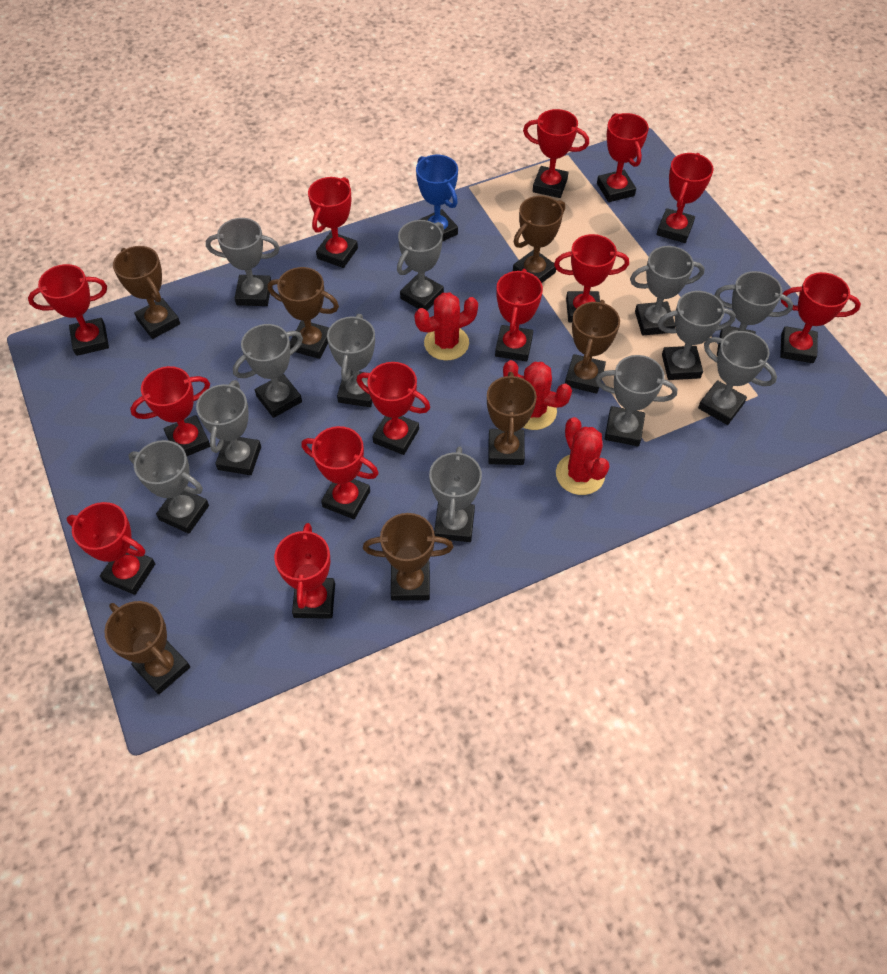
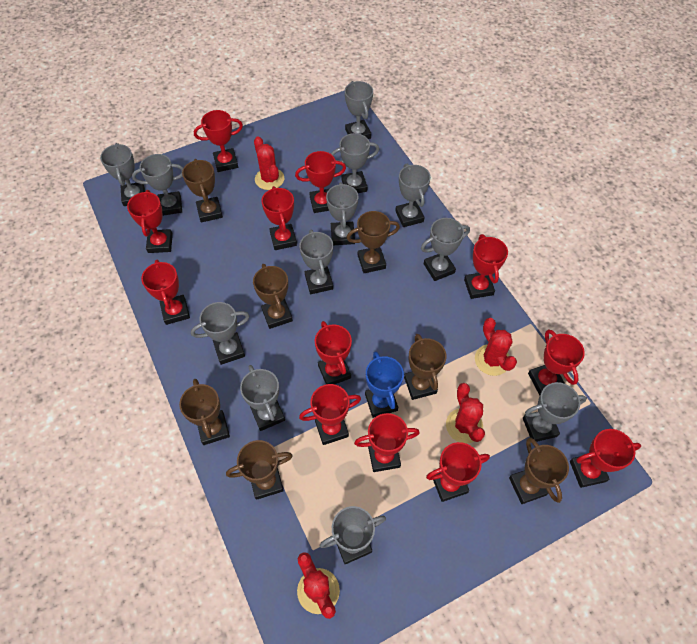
red cactus: 3 -> 4
red trophy: 13 -> 12

